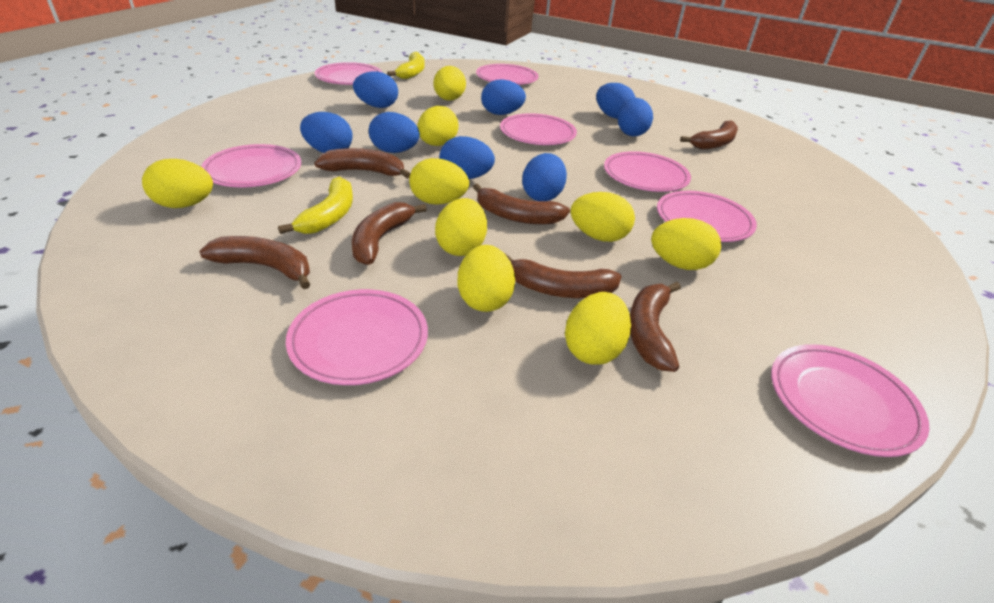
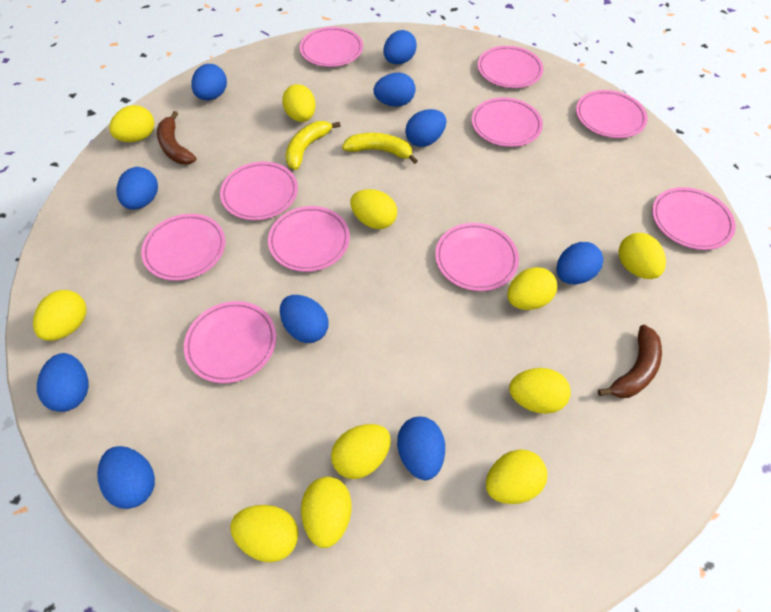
blue egg: 8 -> 10
brown banana: 7 -> 2
pink plate: 8 -> 10
yellow egg: 9 -> 11

